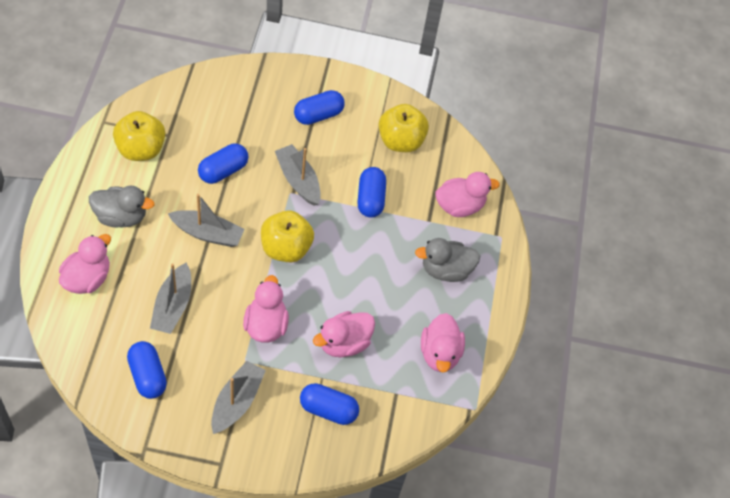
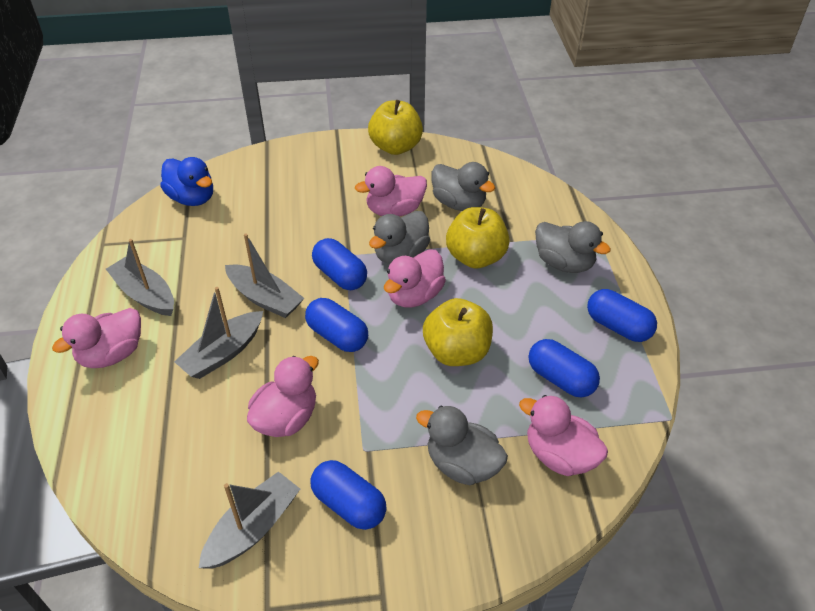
blue duck: 0 -> 1
grey duck: 2 -> 4

